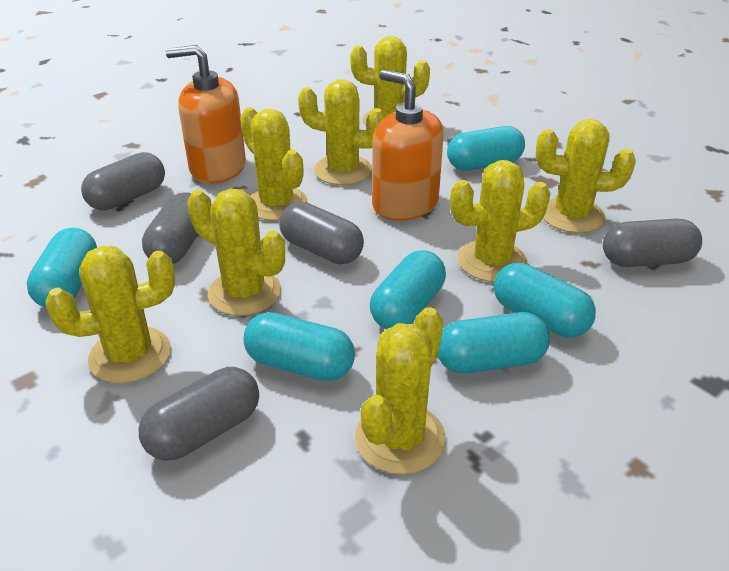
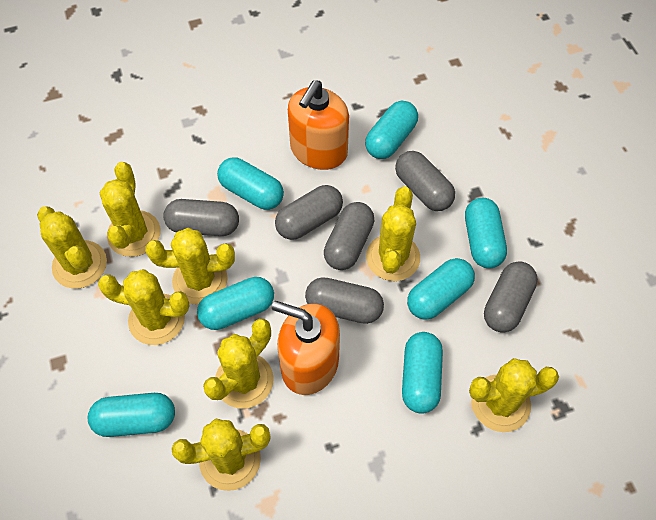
grey capsule: 5 -> 6
turquoise capsule: 6 -> 7

